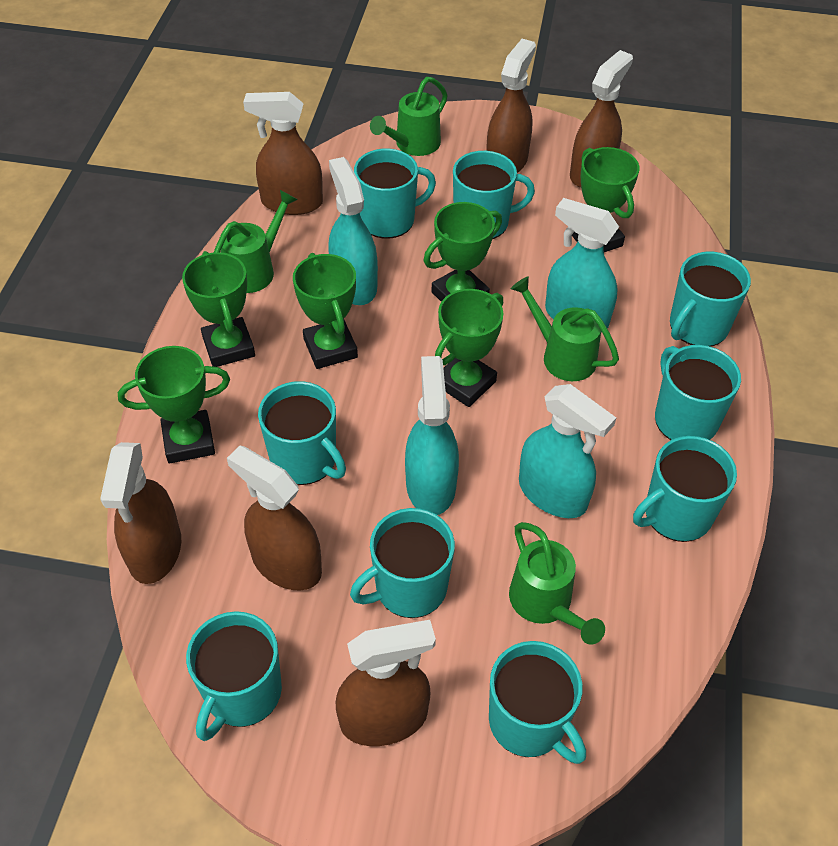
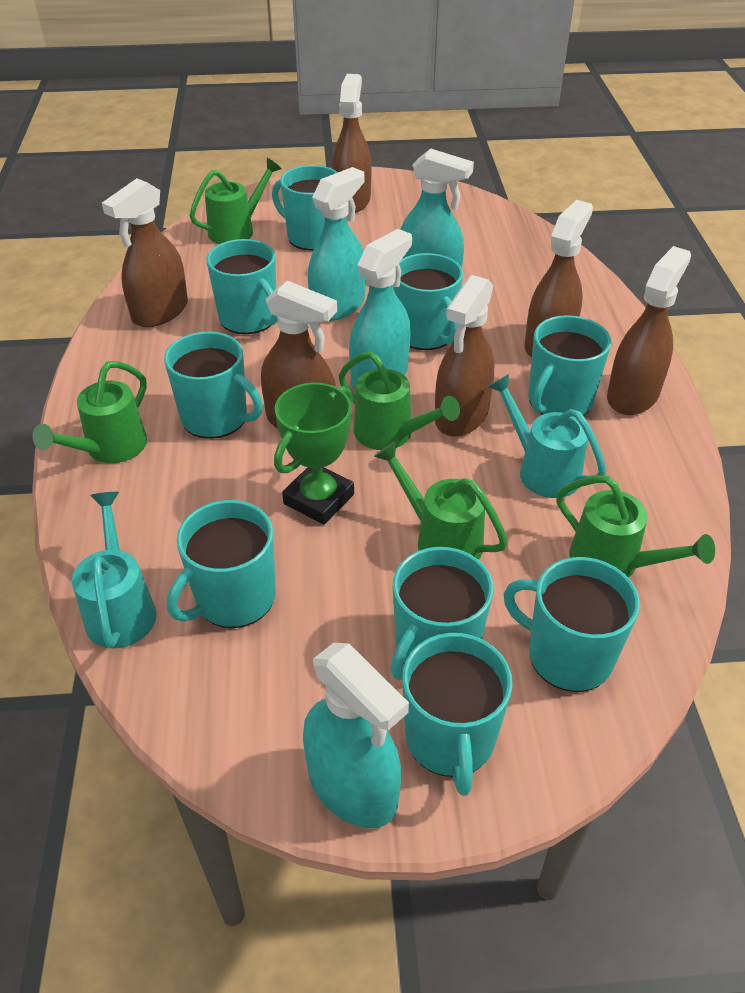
green trophy: 6 -> 1
green watering can: 4 -> 5
turquoise watering can: 0 -> 2

